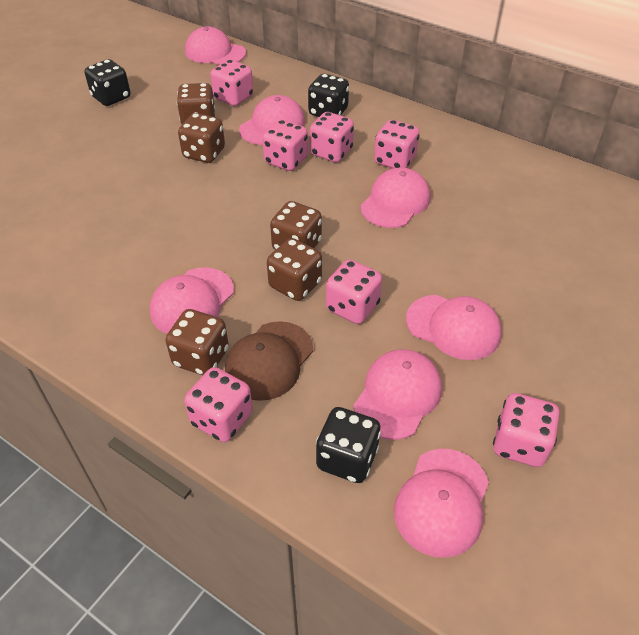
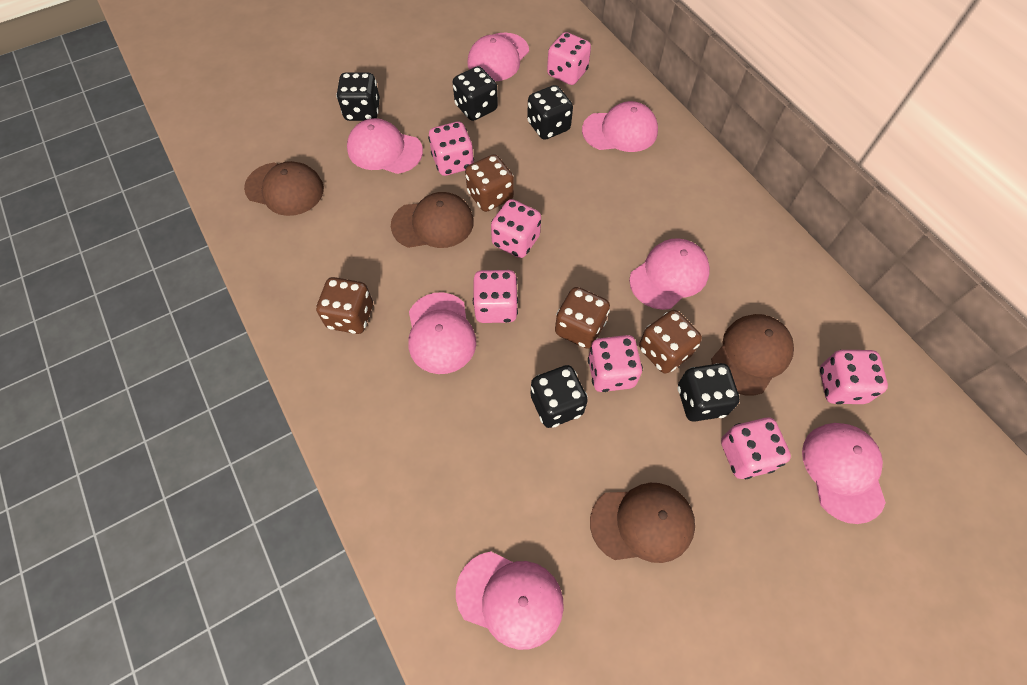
black dice: 3 -> 5
brown cap: 1 -> 4
brown dice: 5 -> 4

